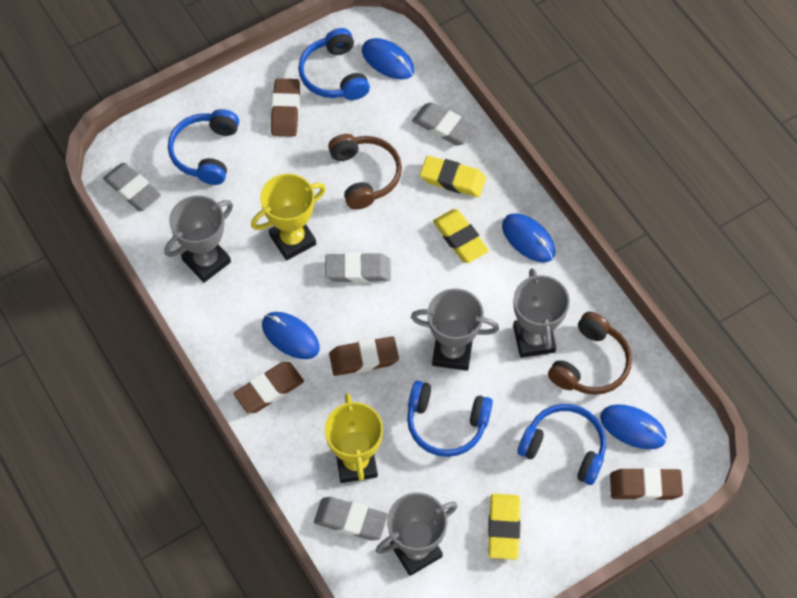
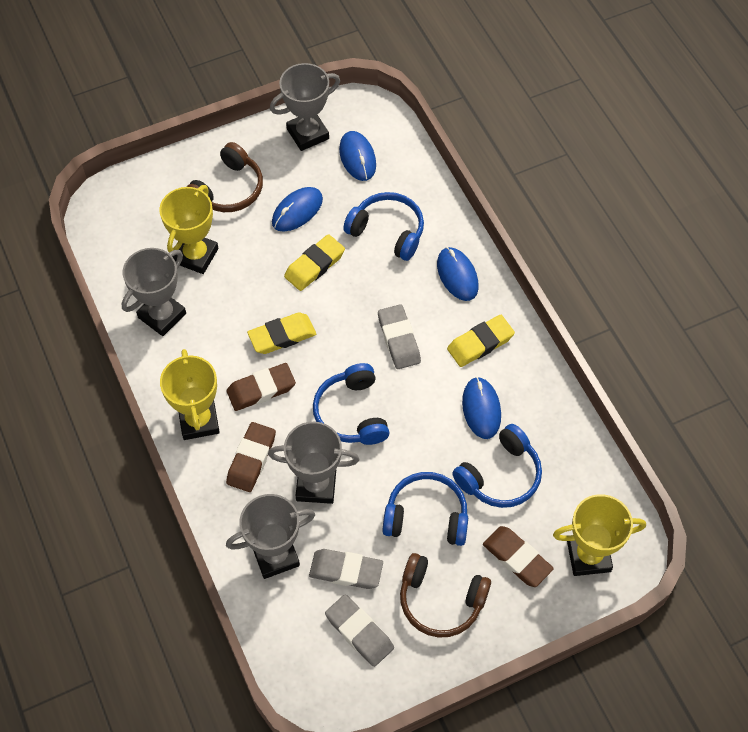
brown eraser: 4 -> 3
grey eraser: 4 -> 3
yellow trophy: 2 -> 3

